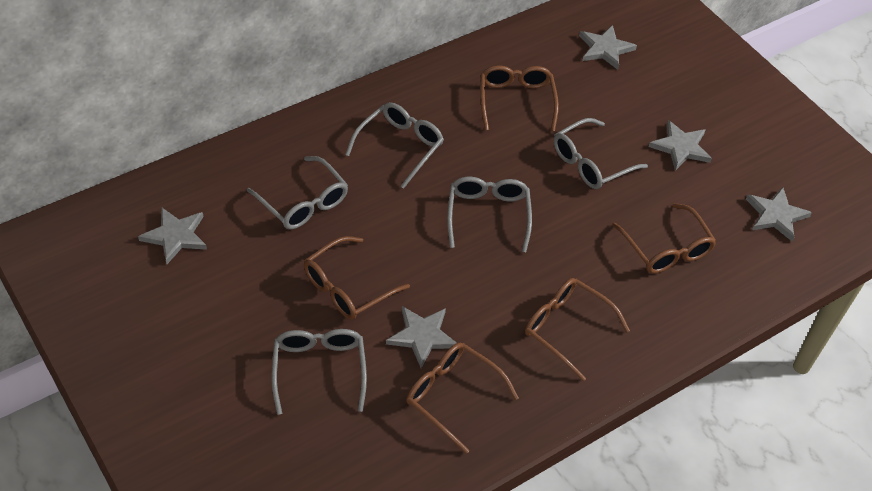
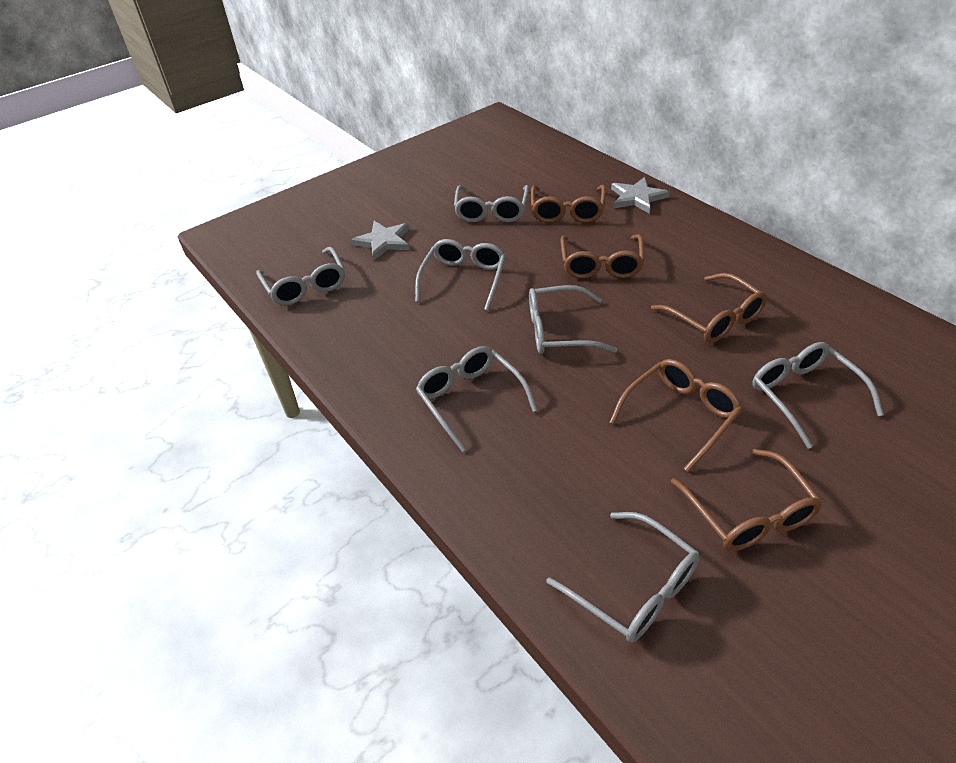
grey glasses: 5 -> 7
grey star: 5 -> 2

